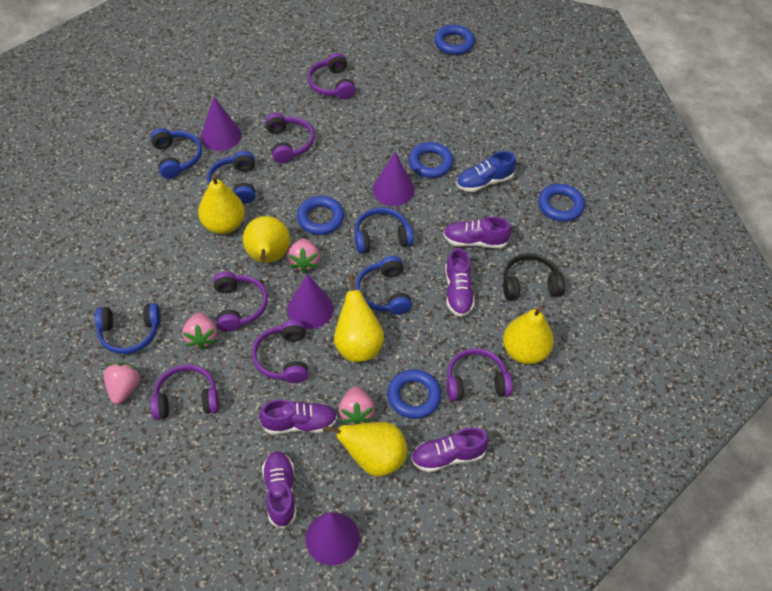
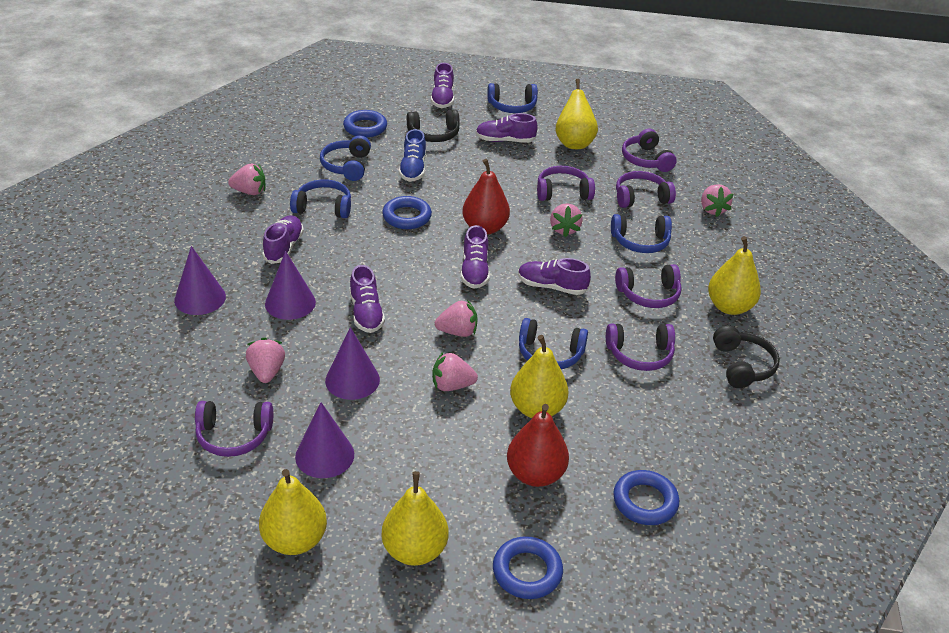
black headphones: 1 -> 2
blue ring: 5 -> 4
pink strawberry: 4 -> 6
purple shoe: 5 -> 6
red pear: 0 -> 2

